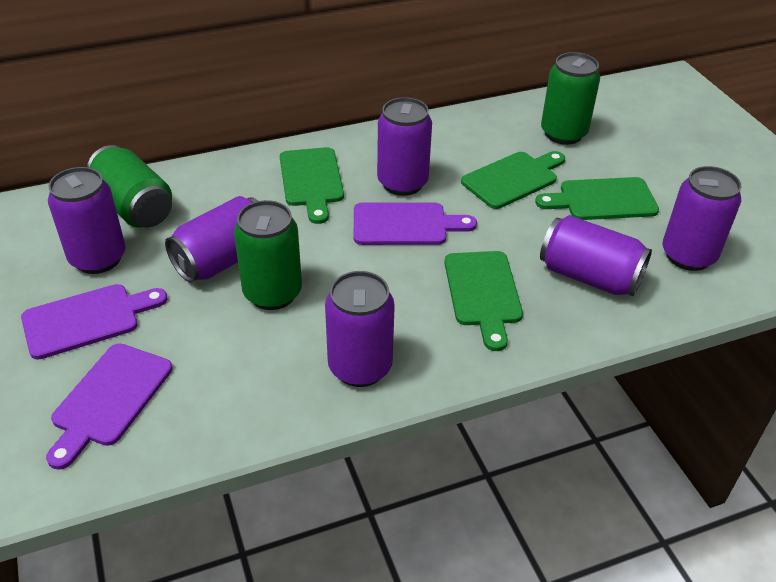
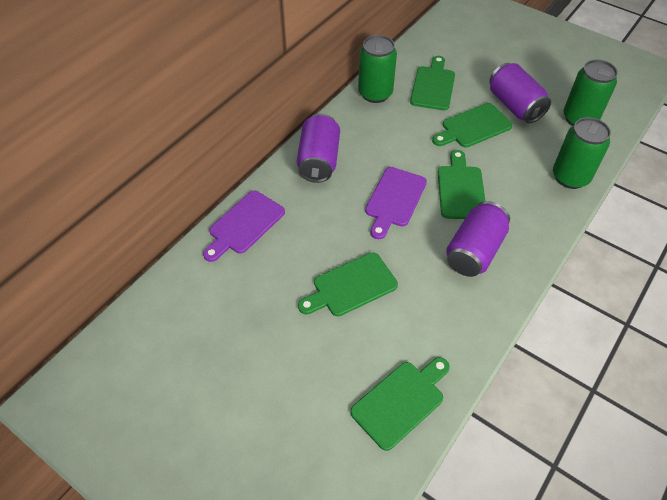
green cutting board: 4 -> 5
purple can: 6 -> 3
purple cutting board: 3 -> 2

